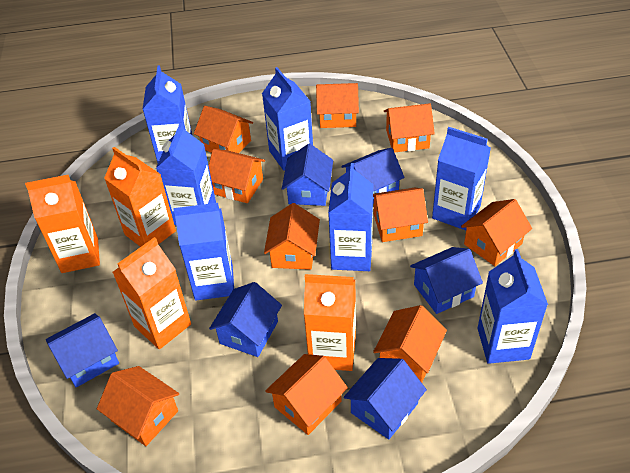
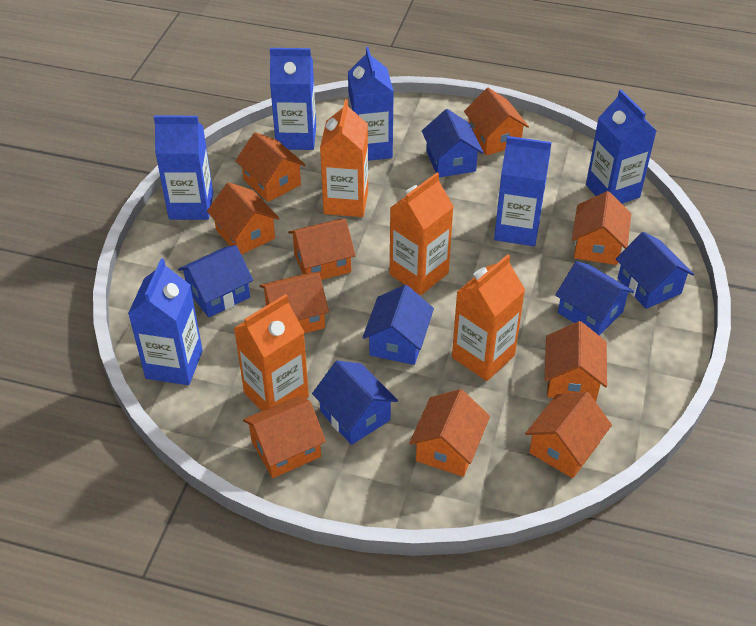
blue carton: 7 -> 6

